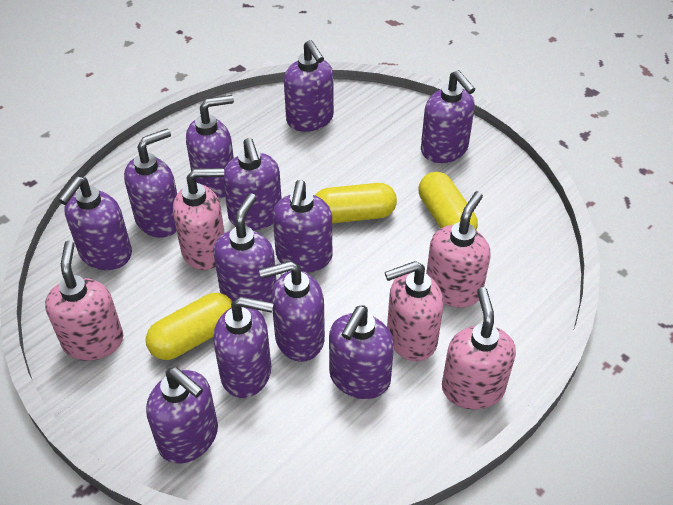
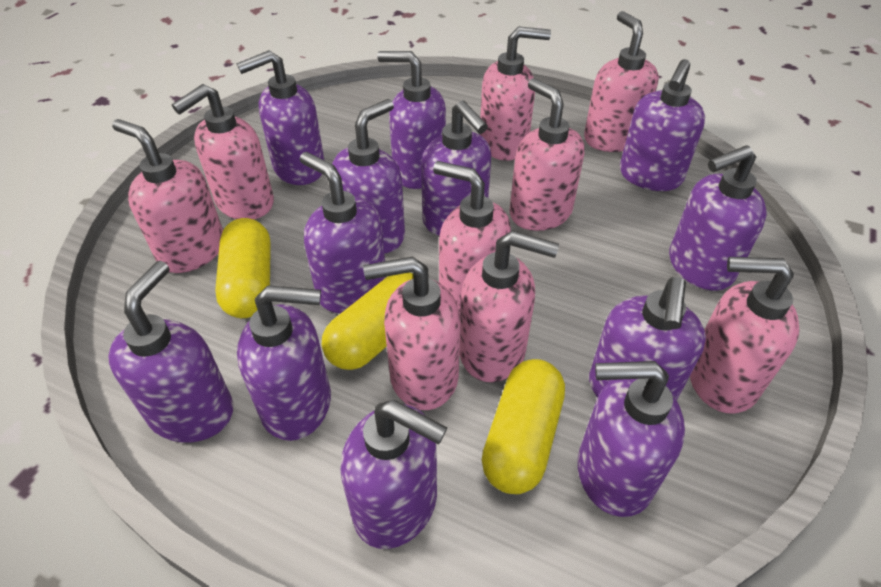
pink soap dispenser: 5 -> 9

